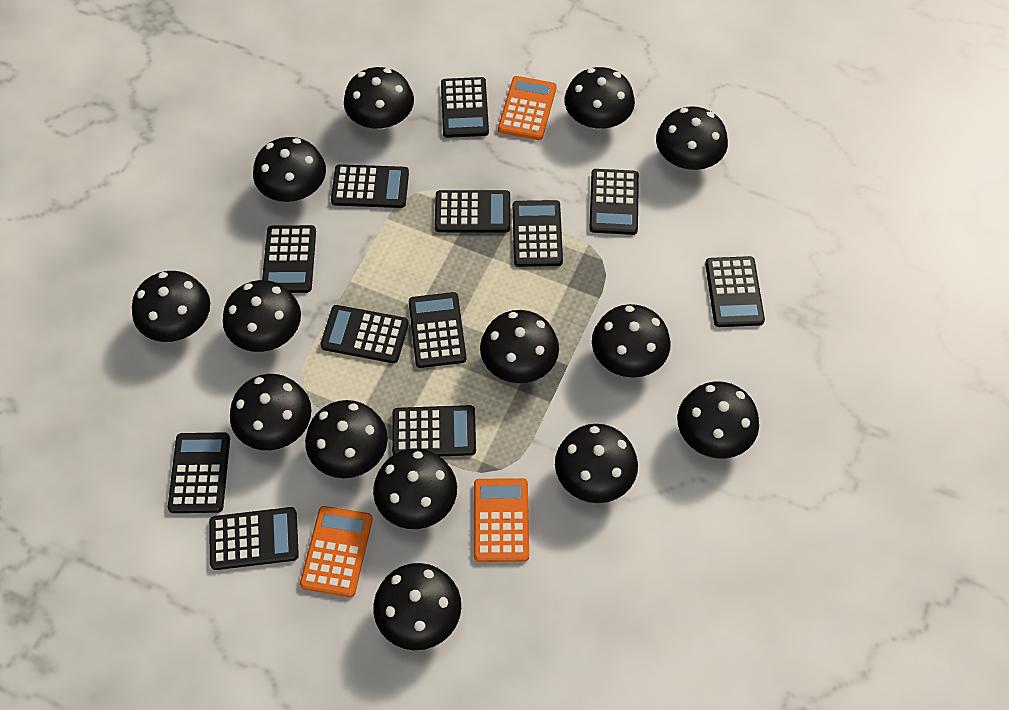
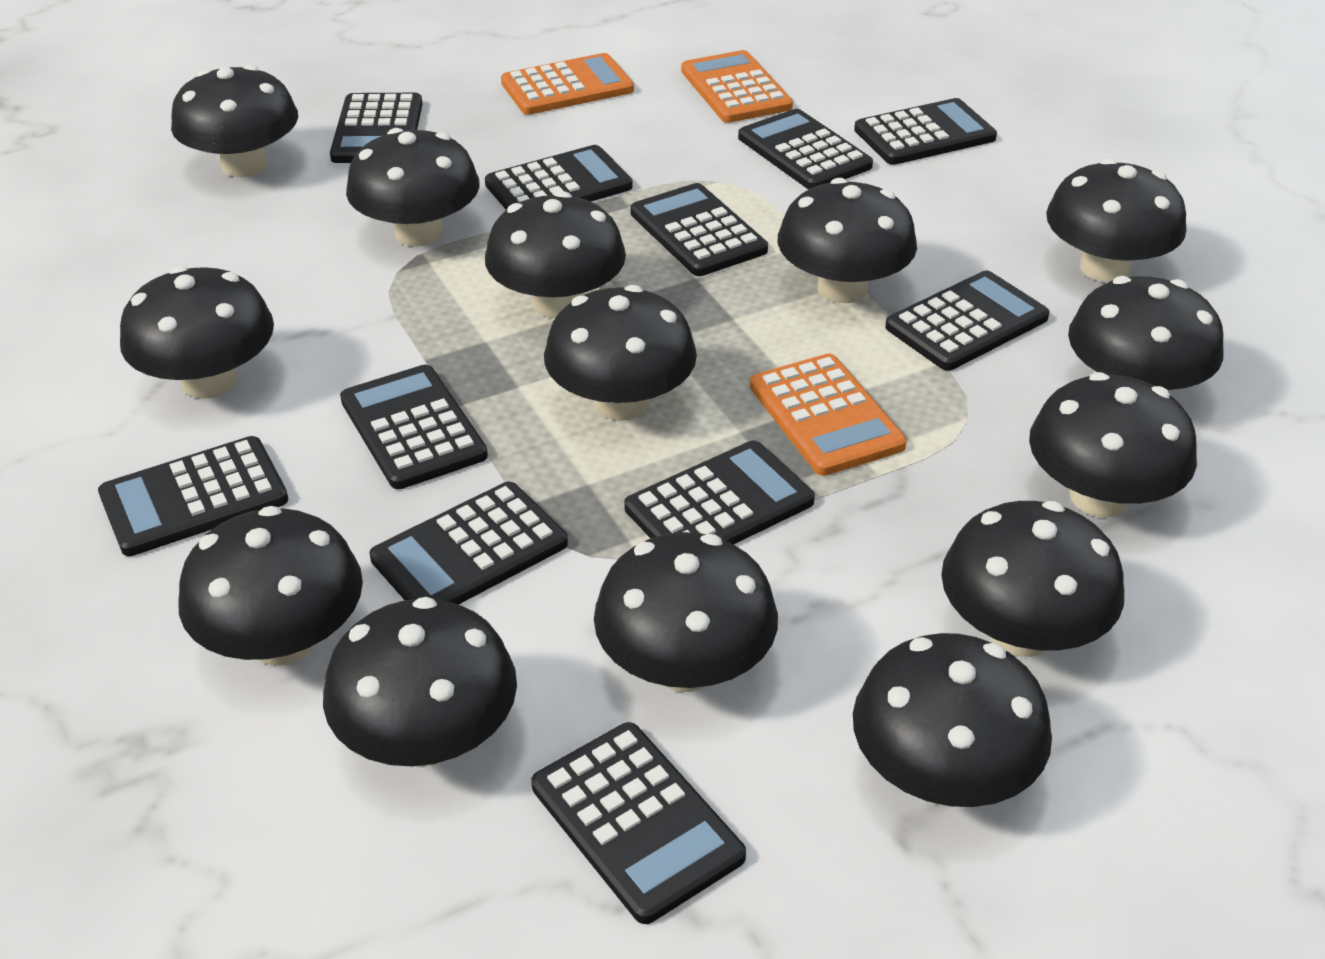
black calculator: 12 -> 11

